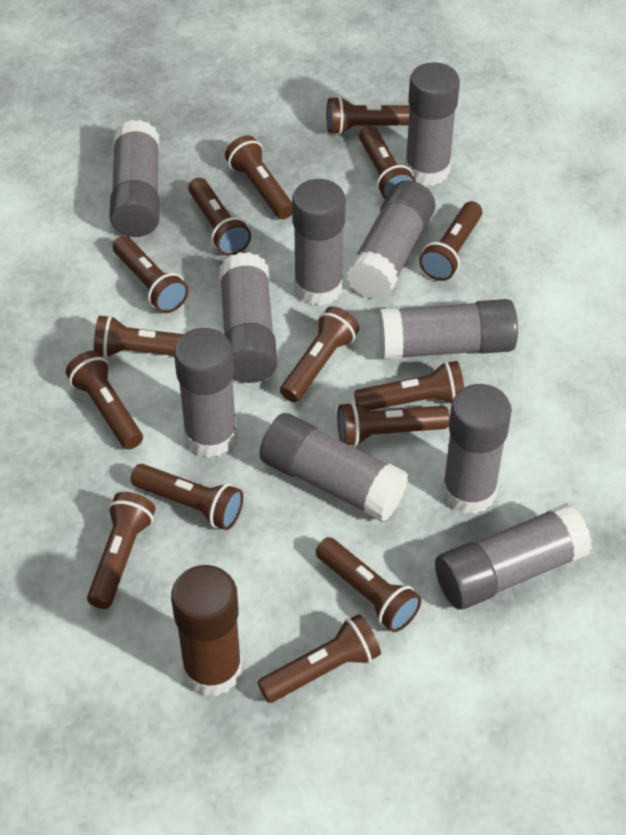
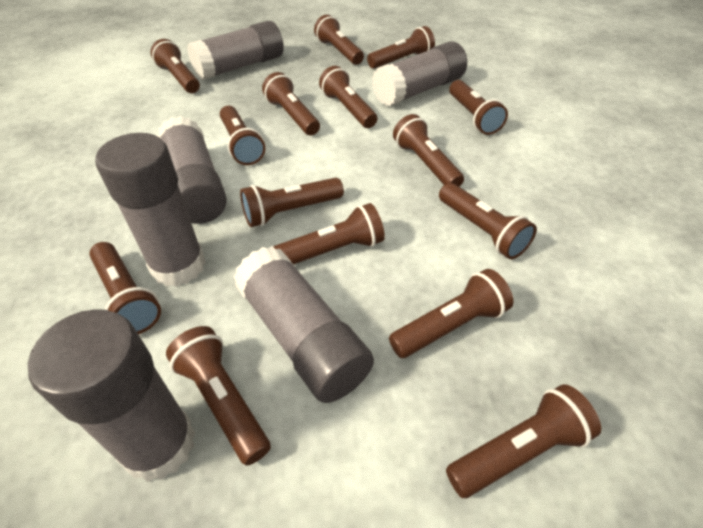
brown glue stick: 1 -> 0
grey glue stick: 10 -> 6

